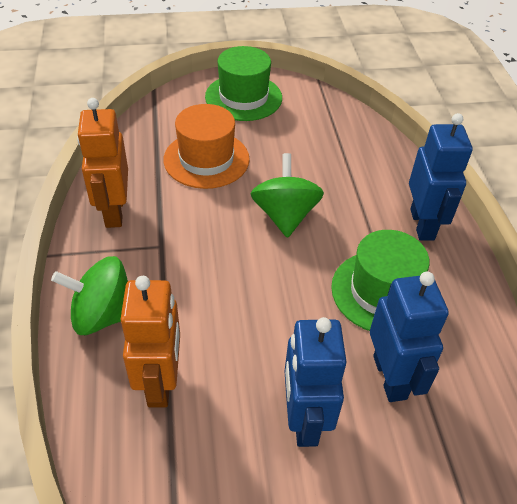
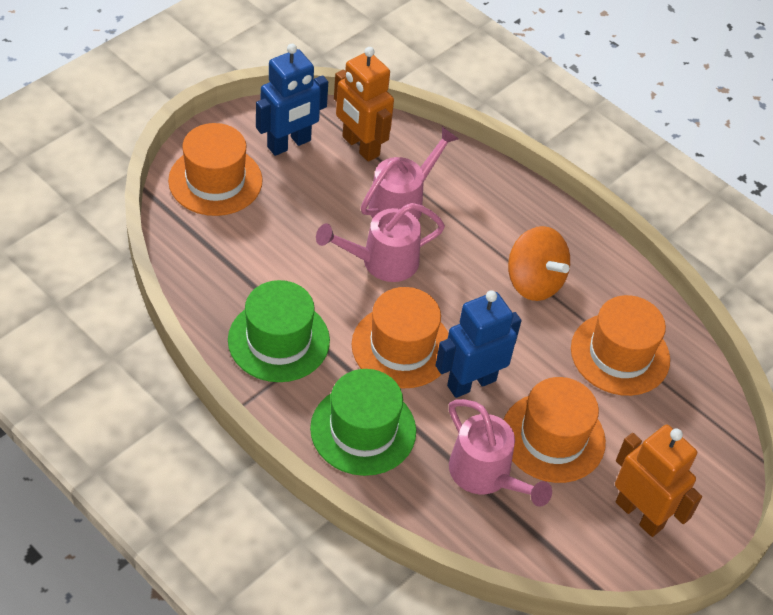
blue robot: 3 -> 2
green spinning top: 2 -> 0
orange hat: 1 -> 4
orange spinning top: 0 -> 1
pink watering can: 0 -> 3

